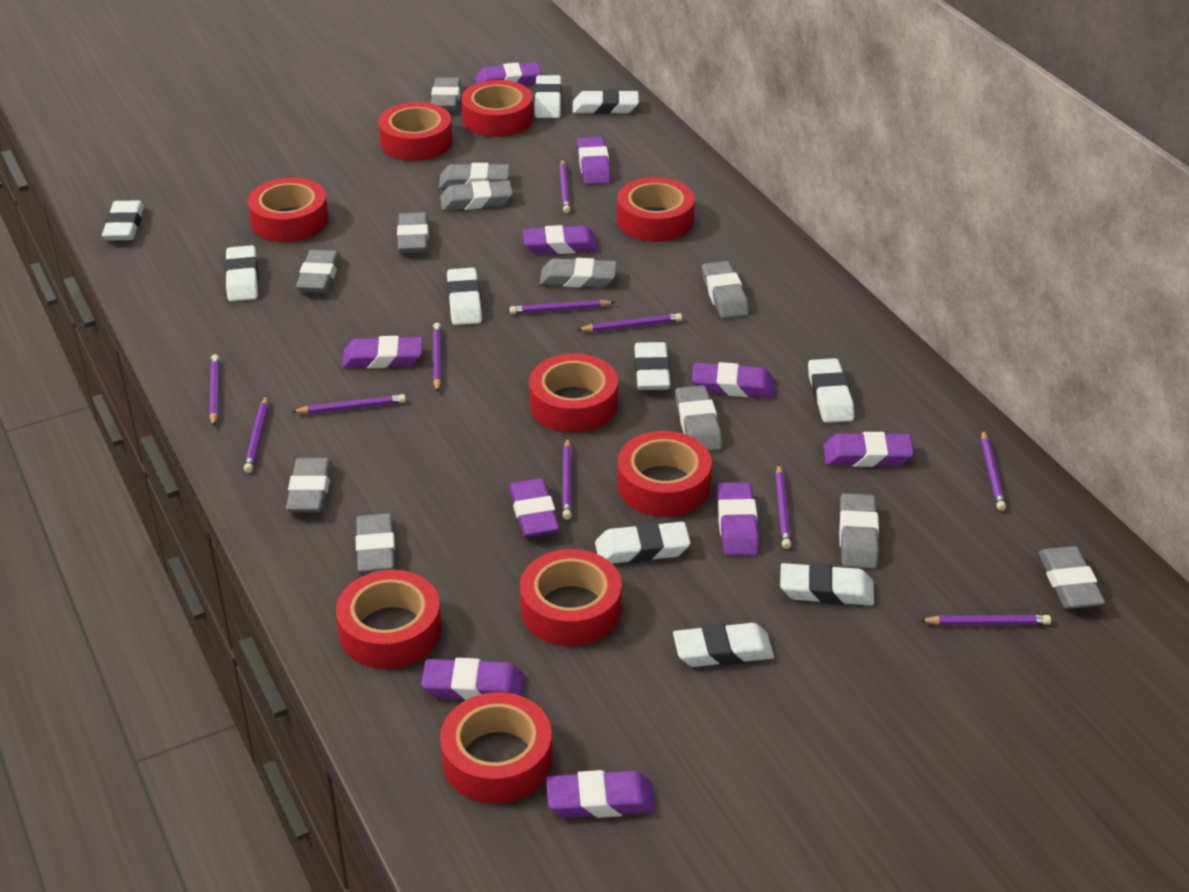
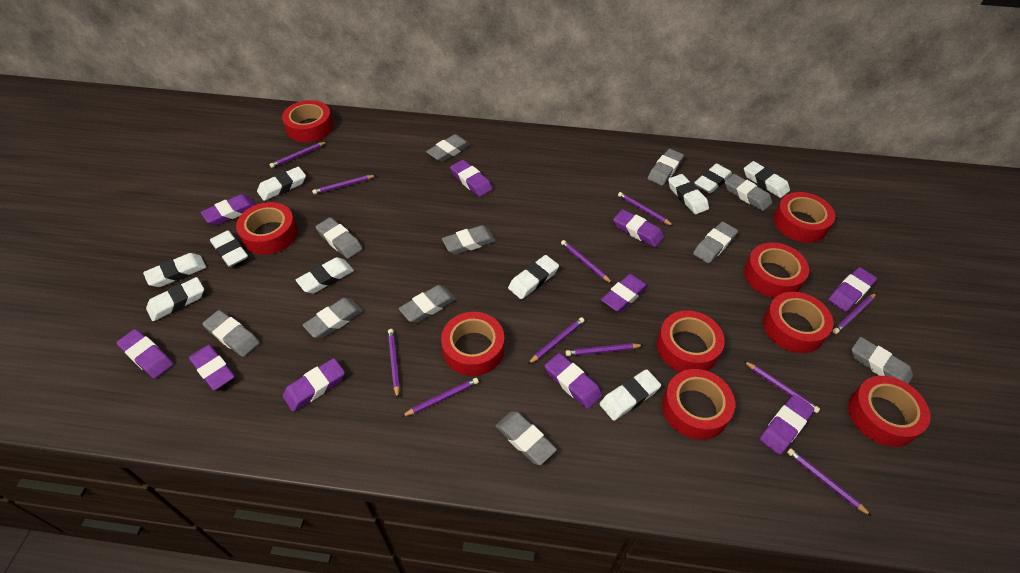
grey eraser: 12 -> 11

